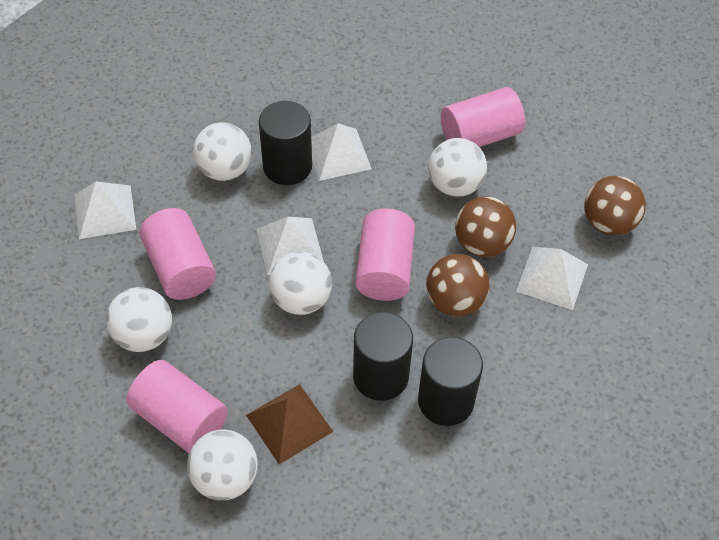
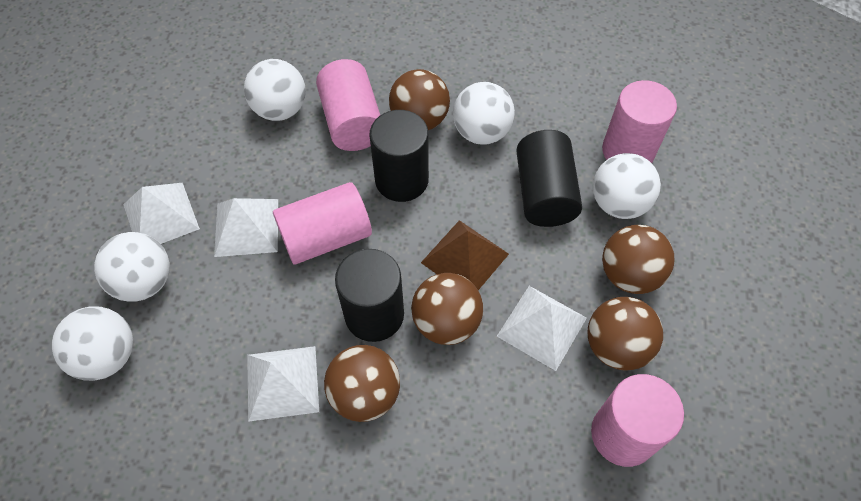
brown ball: 3 -> 5

